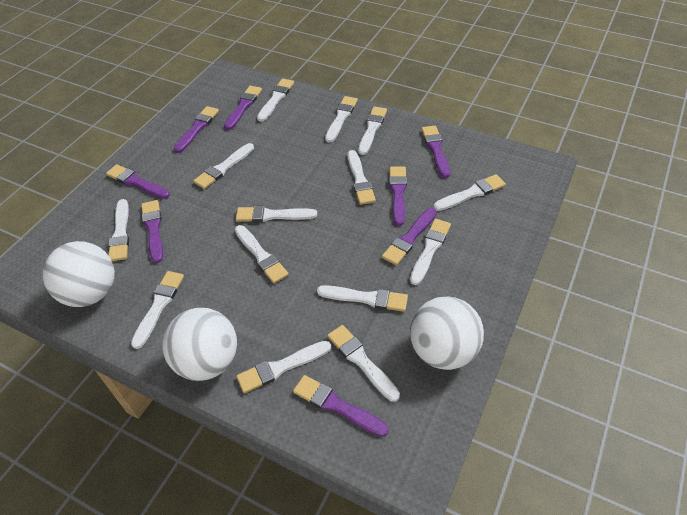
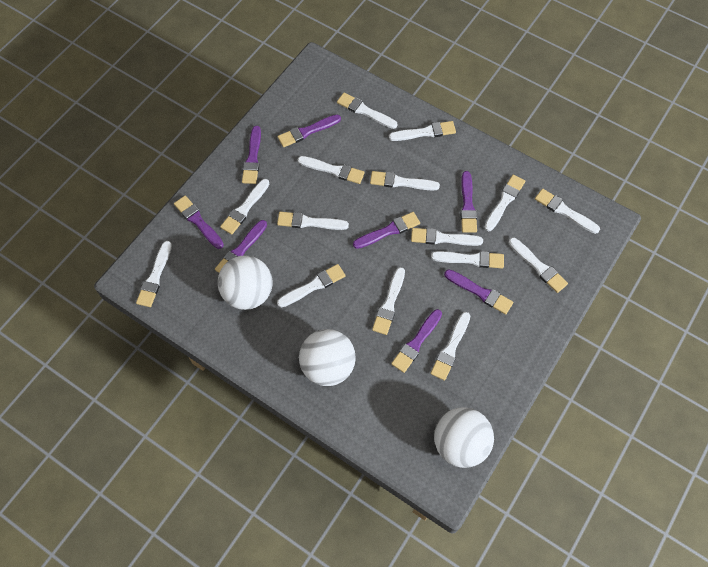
white brush: 14 -> 15

